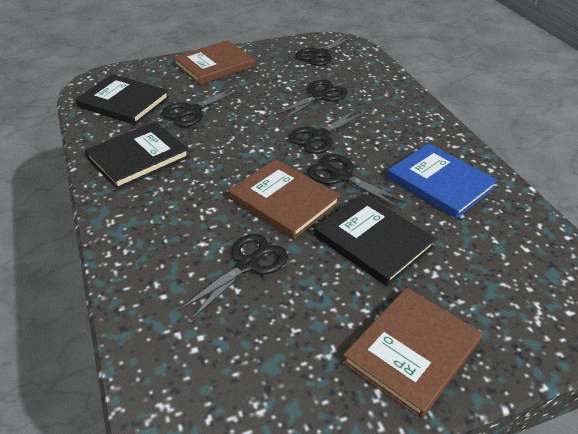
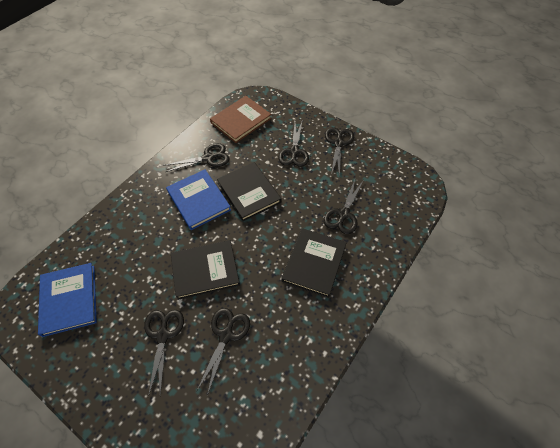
blue book: 1 -> 2
brown book: 3 -> 1

